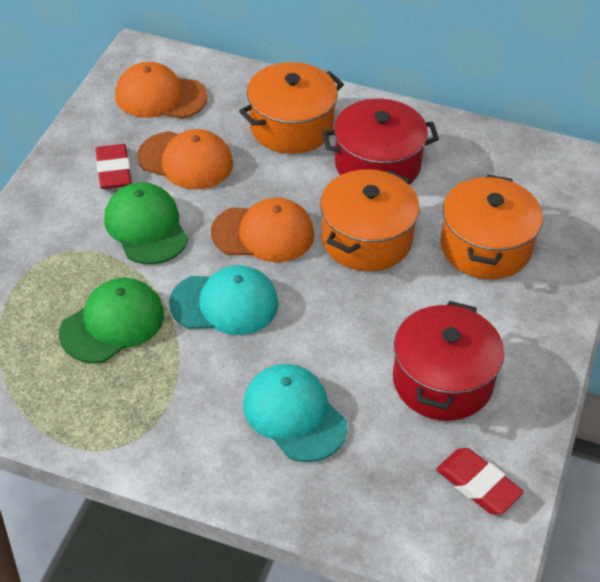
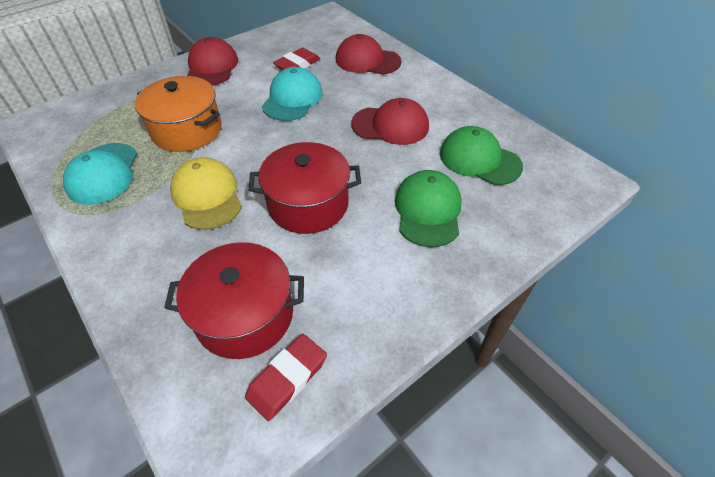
orange cap: 3 -> 0
orange pot: 3 -> 1
red cap: 0 -> 3
yellow cap: 0 -> 1

